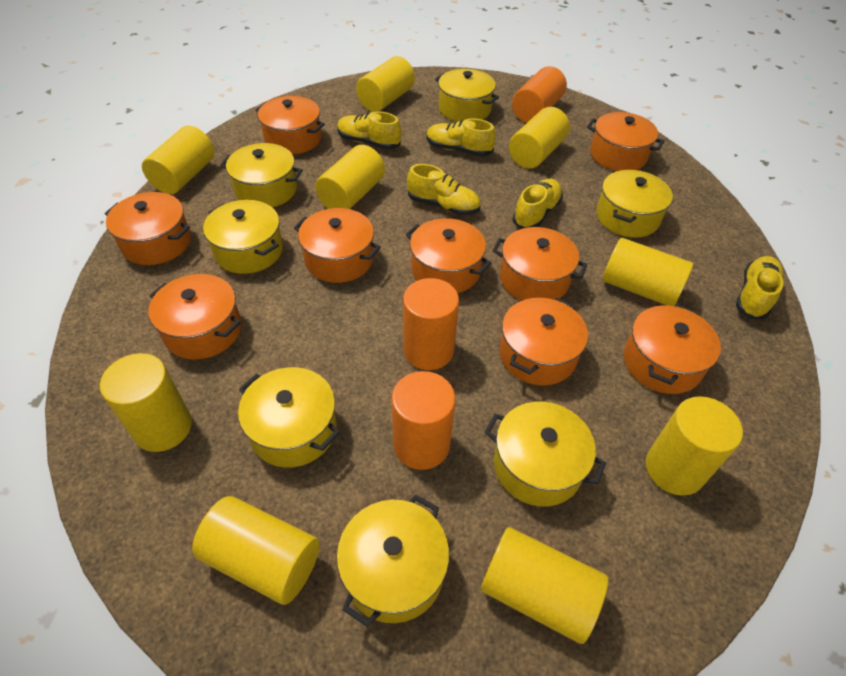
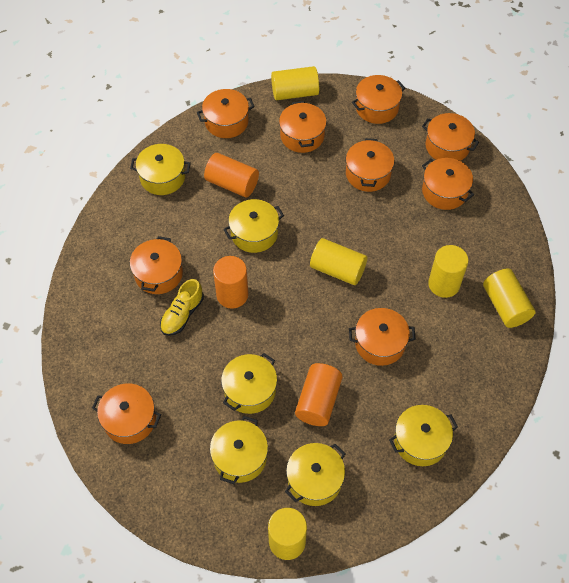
yellow cylinder: 9 -> 5
yellow pot: 7 -> 6
yellow shoe: 5 -> 1

